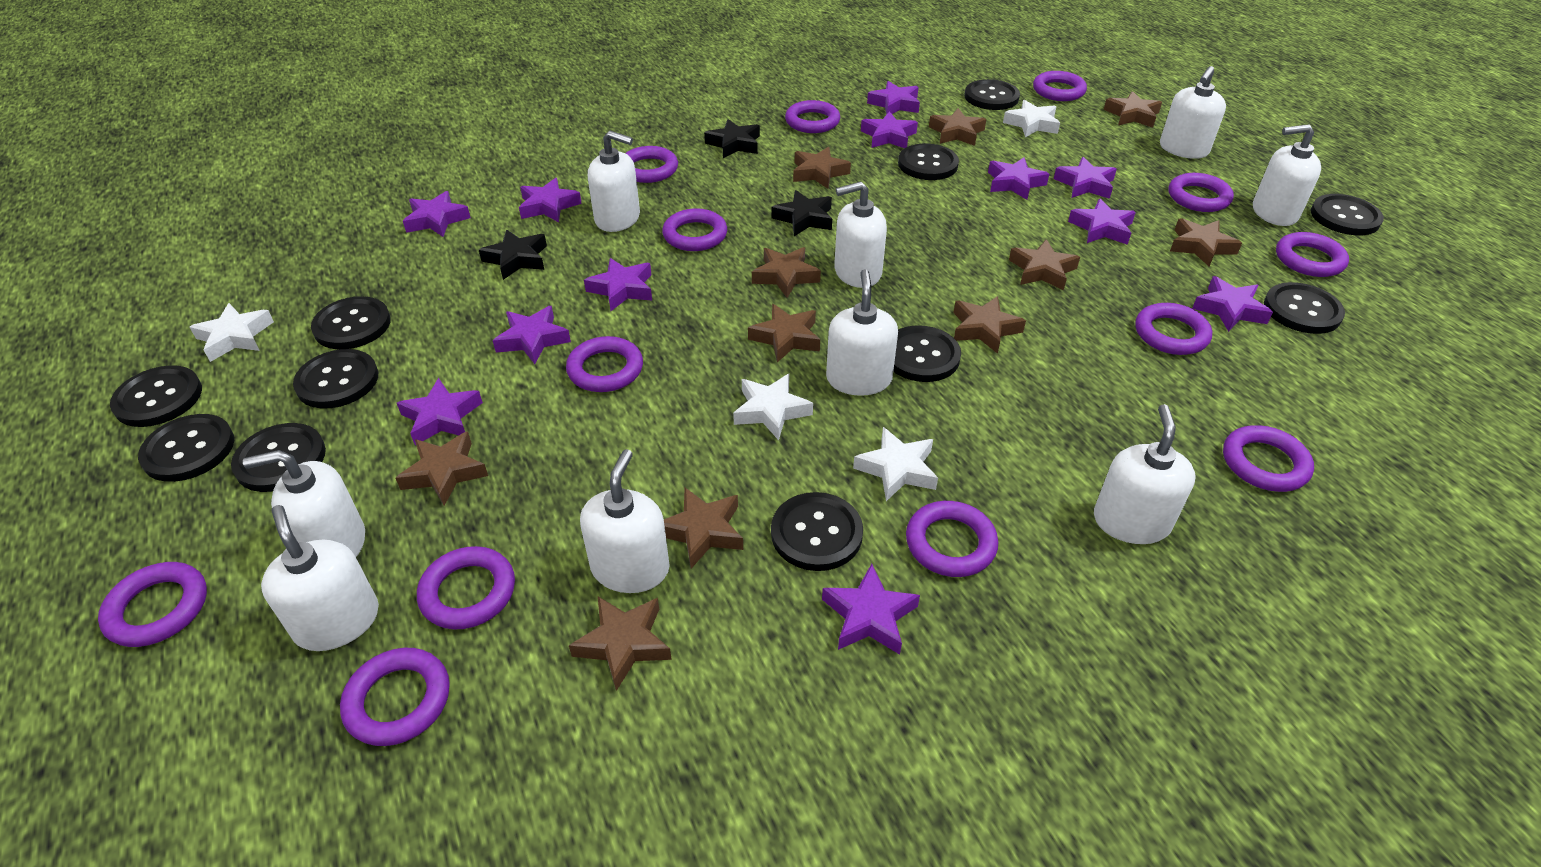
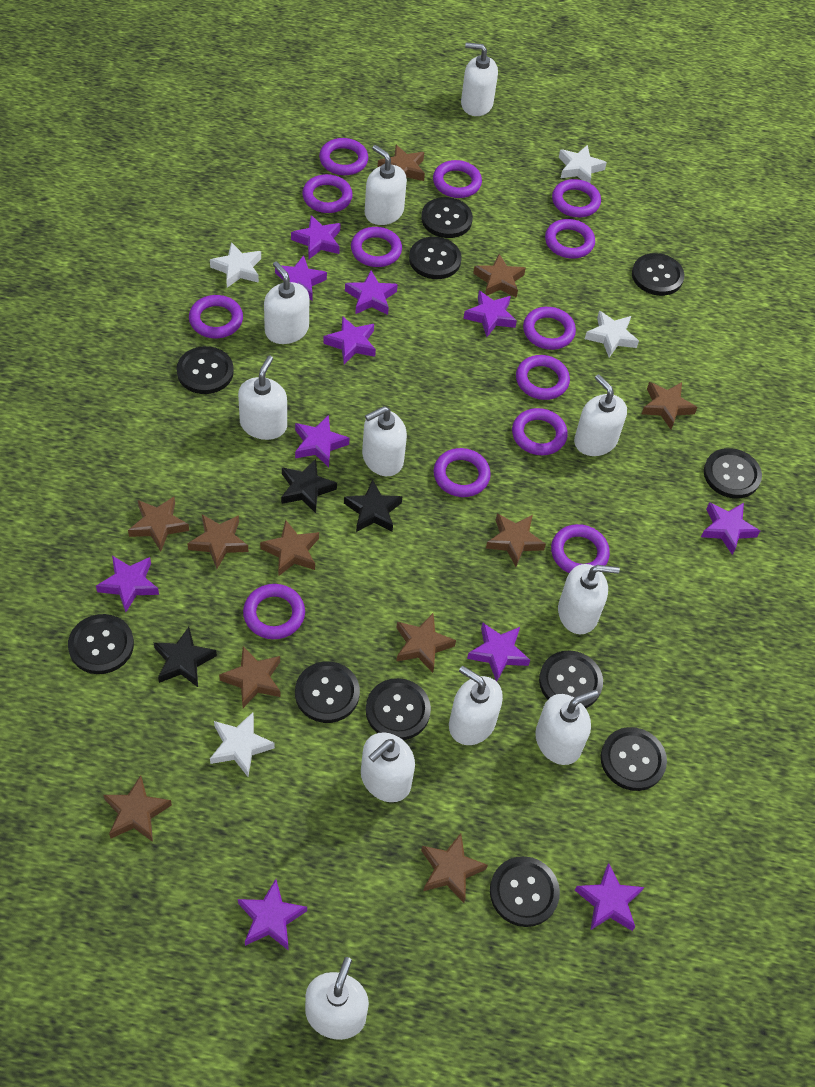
purple star: 12 -> 11
white soap dispenser: 9 -> 11

